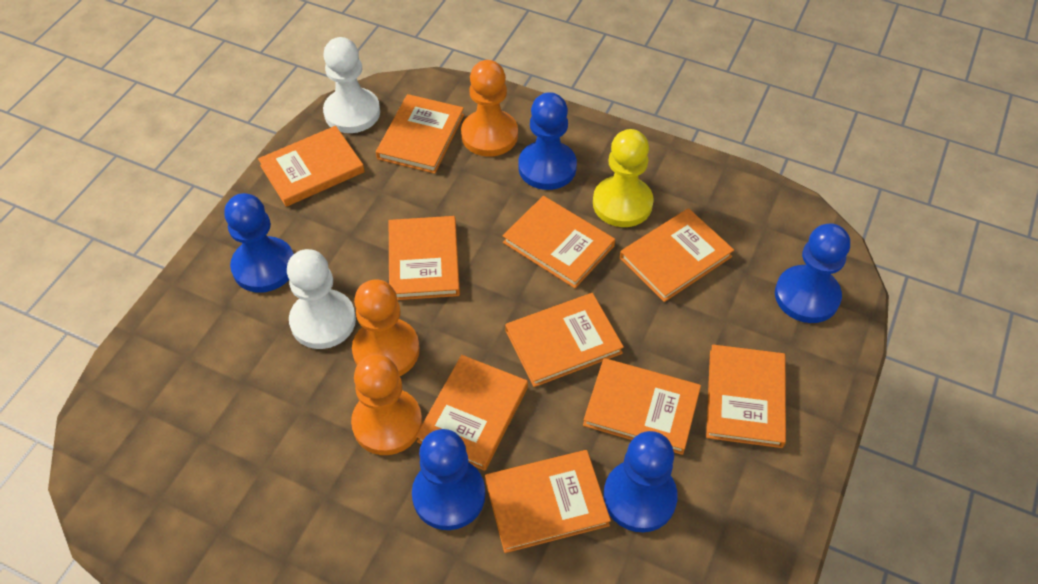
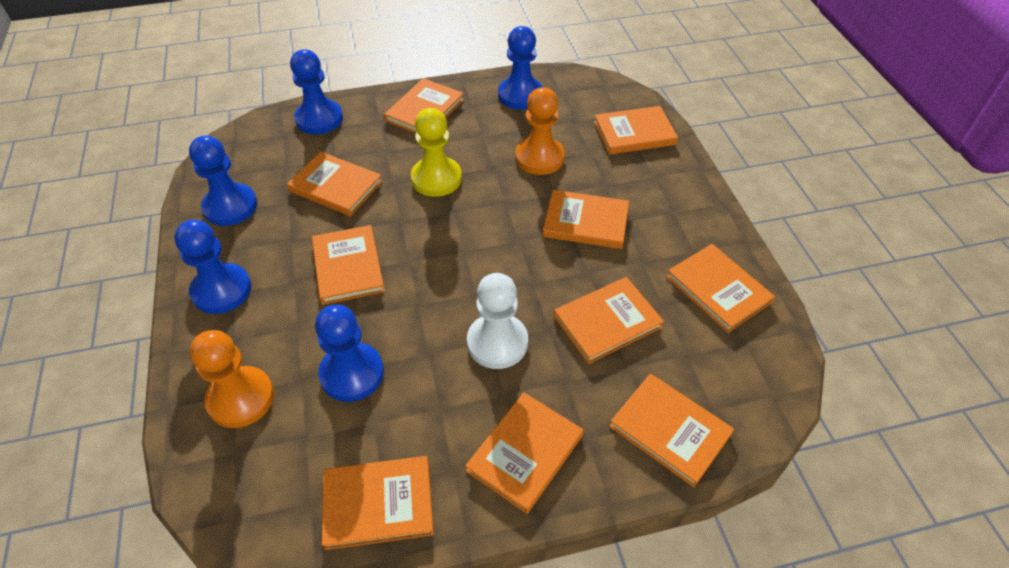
orange pawn: 3 -> 2
white pawn: 2 -> 1

